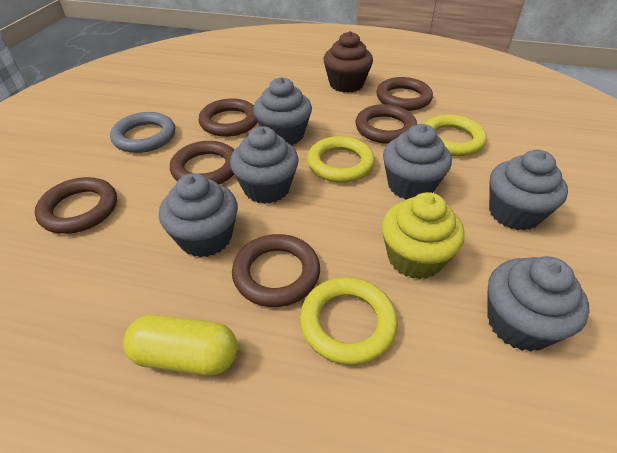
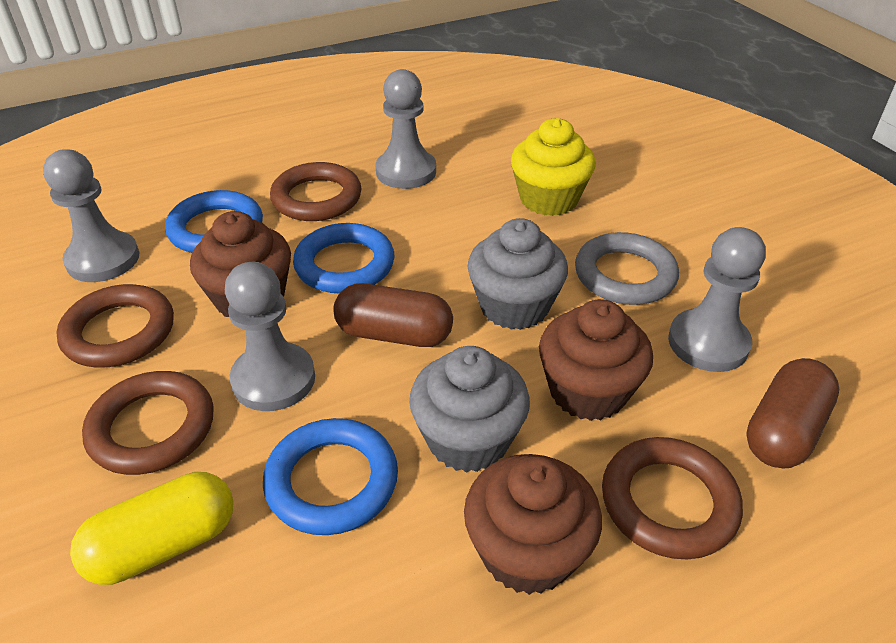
blue ring: 0 -> 3
brown capsule: 0 -> 2
brown cupcake: 1 -> 3
brown ring: 6 -> 4
grey cupcake: 6 -> 2
grey pawn: 0 -> 4
yellow ring: 3 -> 0

